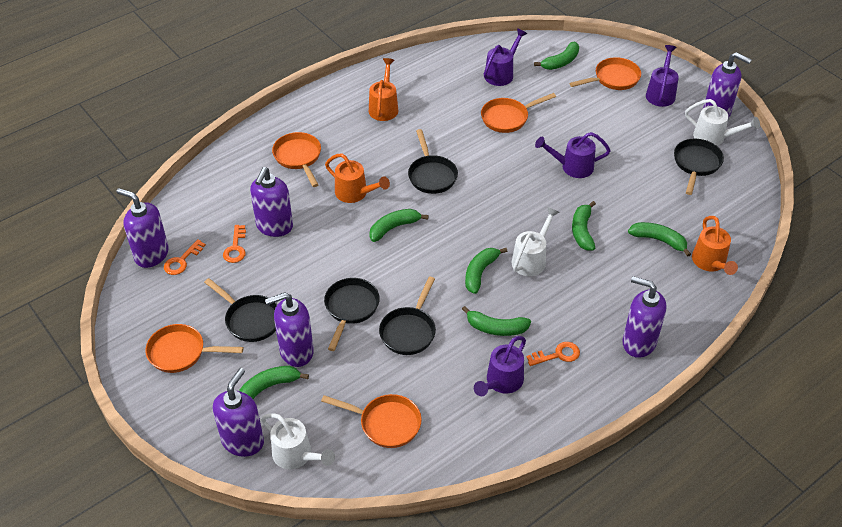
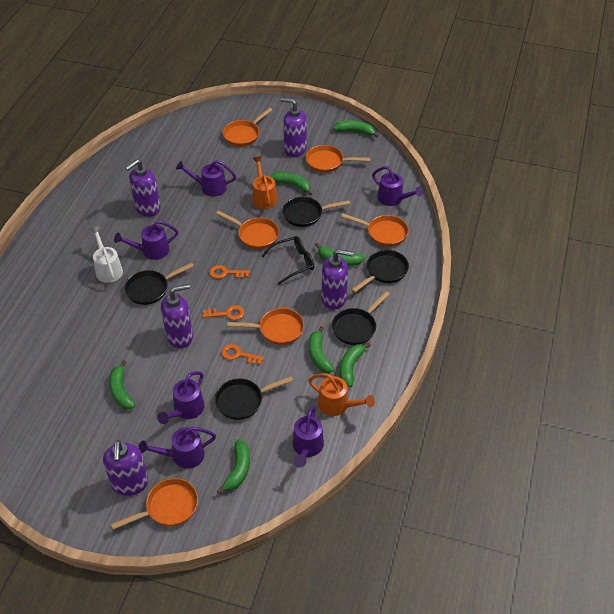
black glasses: 0 -> 1
orange pan: 5 -> 6
orange watering can: 3 -> 2
purple soap dispenser: 6 -> 5
purple watering can: 4 -> 6
white watering can: 3 -> 1

